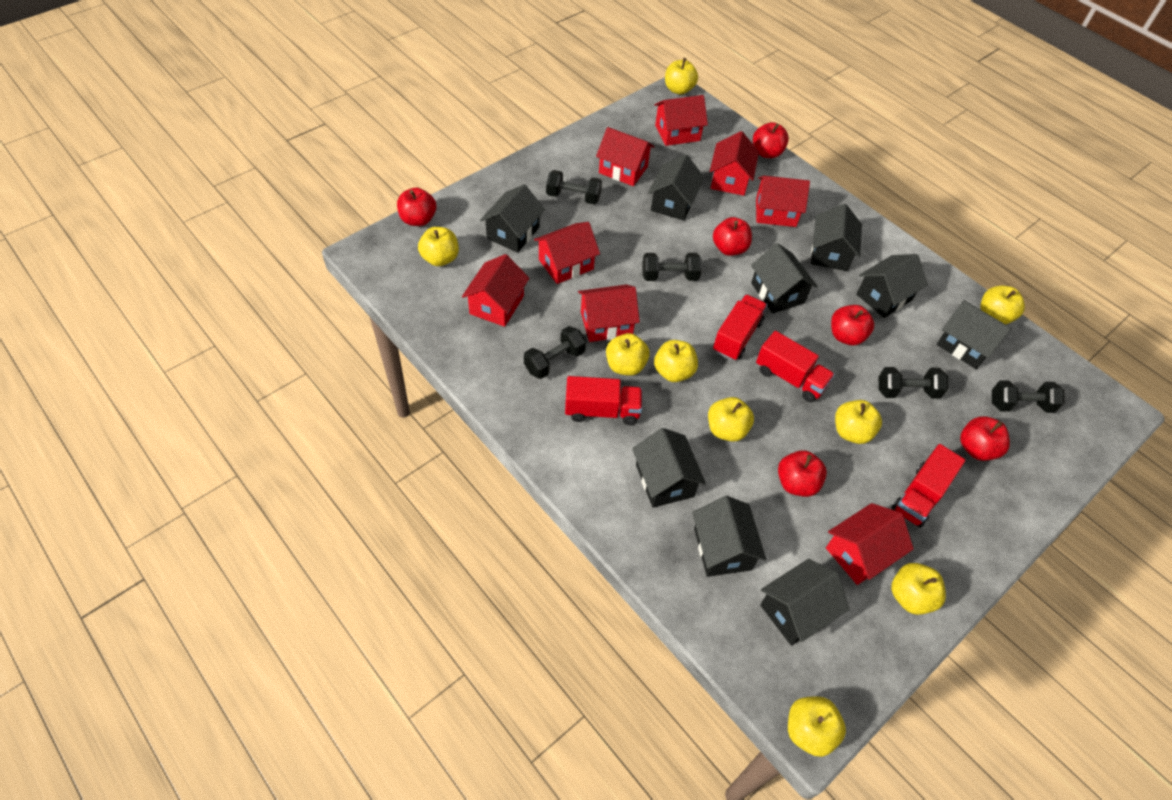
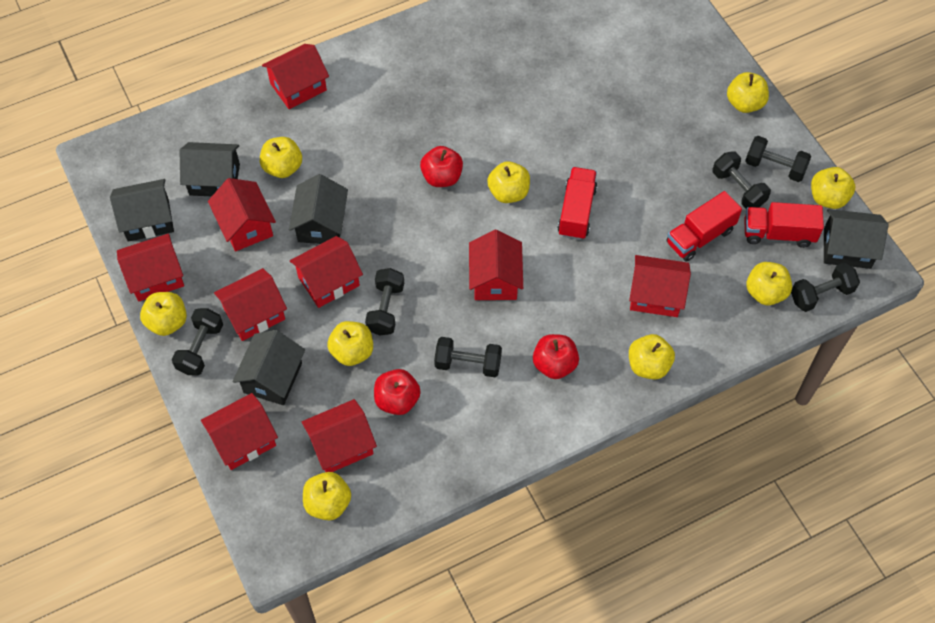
black dumbbell: 5 -> 6
black house: 9 -> 5
red apple: 6 -> 3
red house: 8 -> 9
red truck: 4 -> 3

